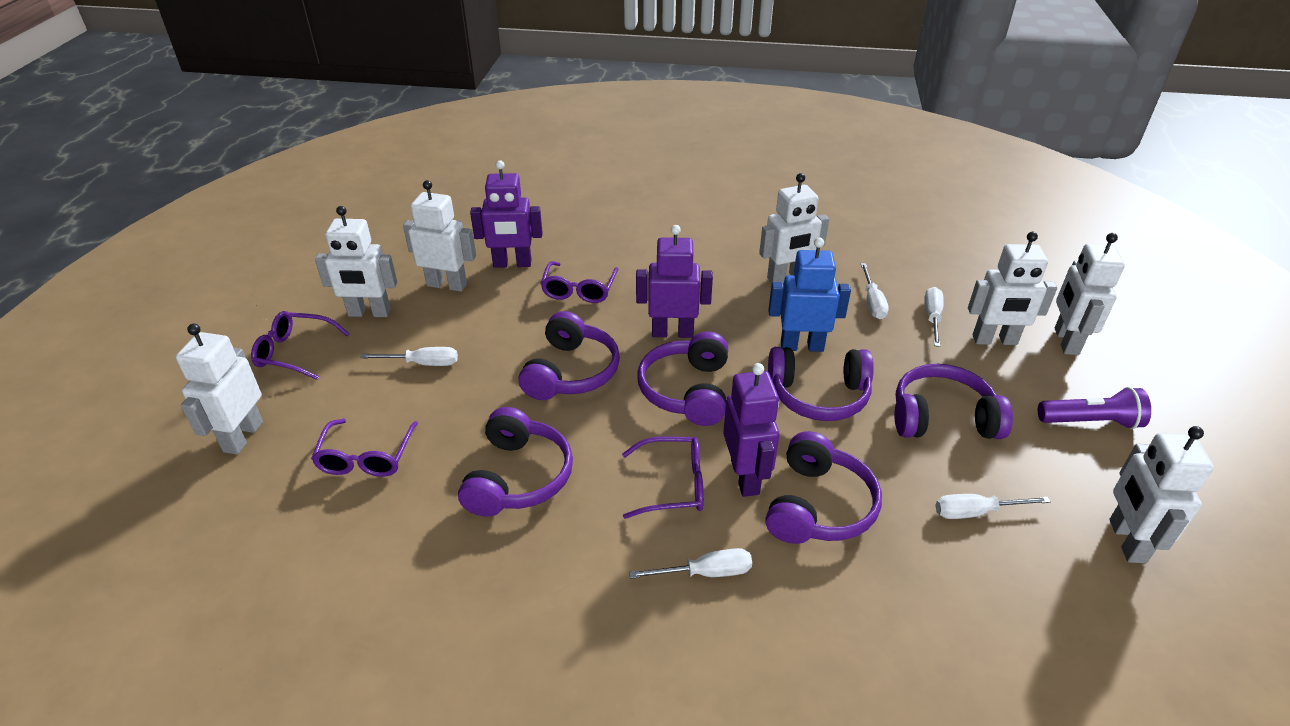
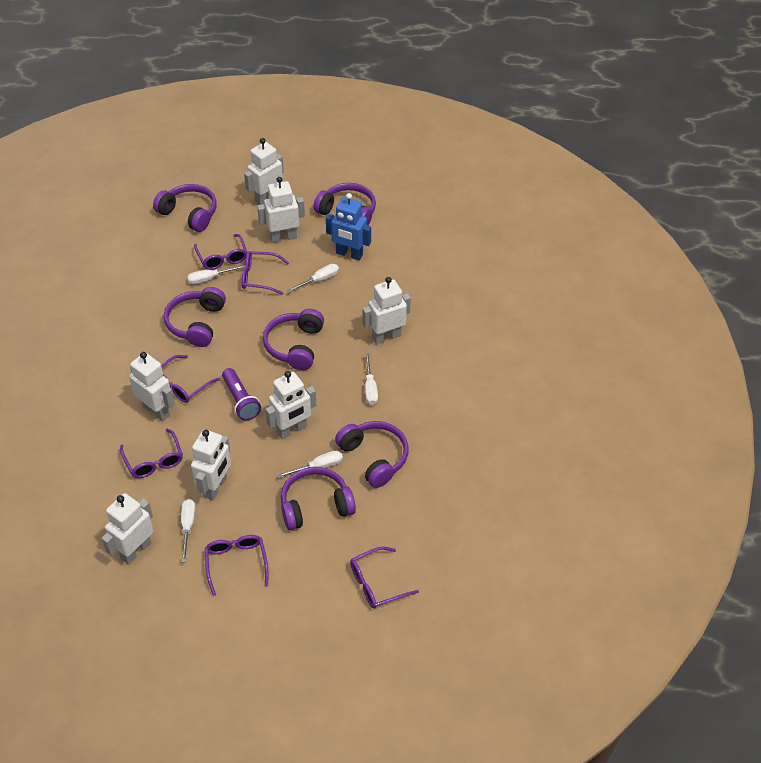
purple glasses: 4 -> 6
purple robot: 3 -> 0

